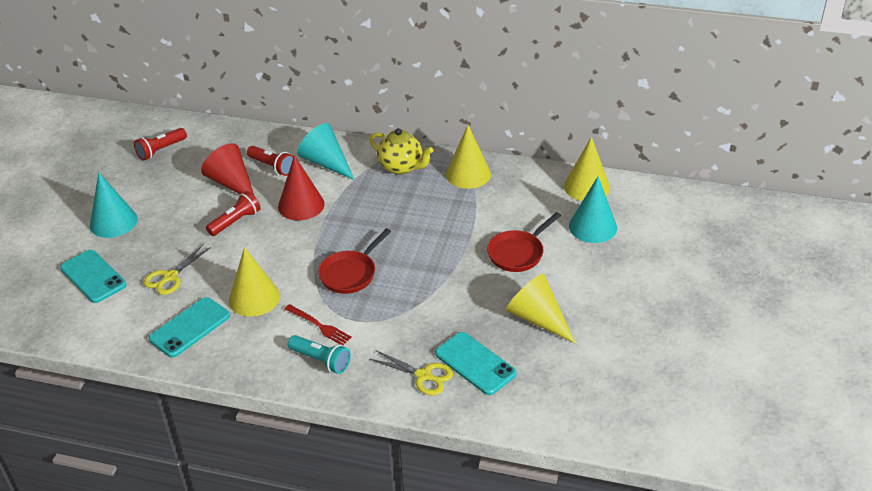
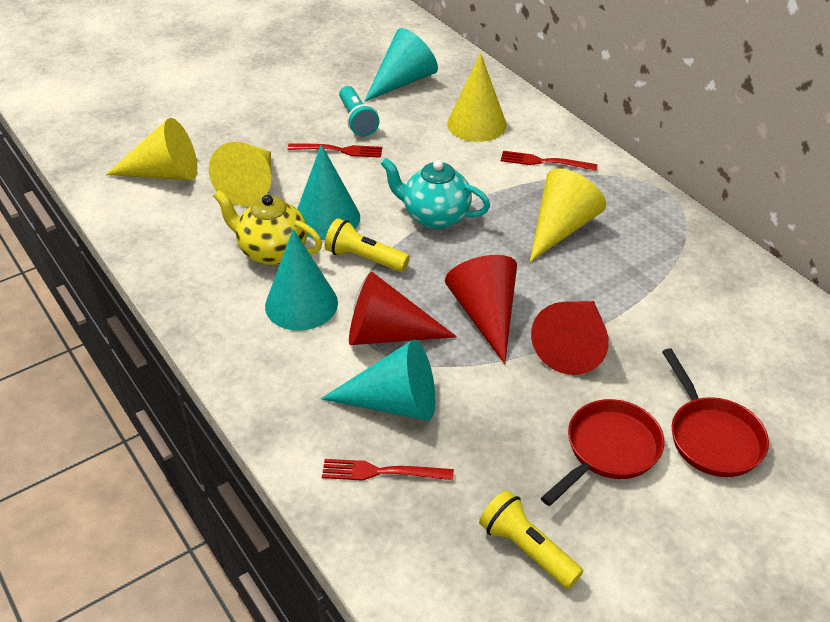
red cone: 2 -> 3
red flashlight: 3 -> 0
red fork: 1 -> 3
turquoise cone: 3 -> 4
turquoise phone: 3 -> 0
turquoise teapot: 0 -> 1
yellow flashlight: 0 -> 2
yellow scissors: 2 -> 0

